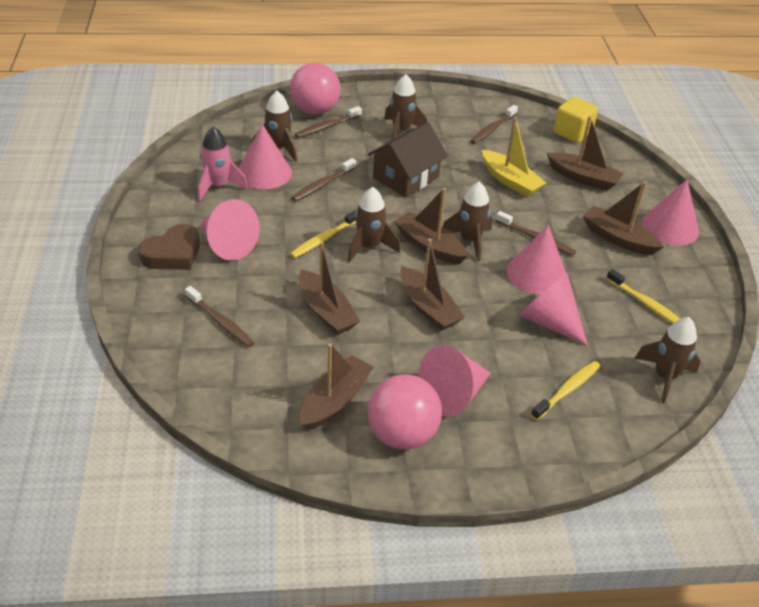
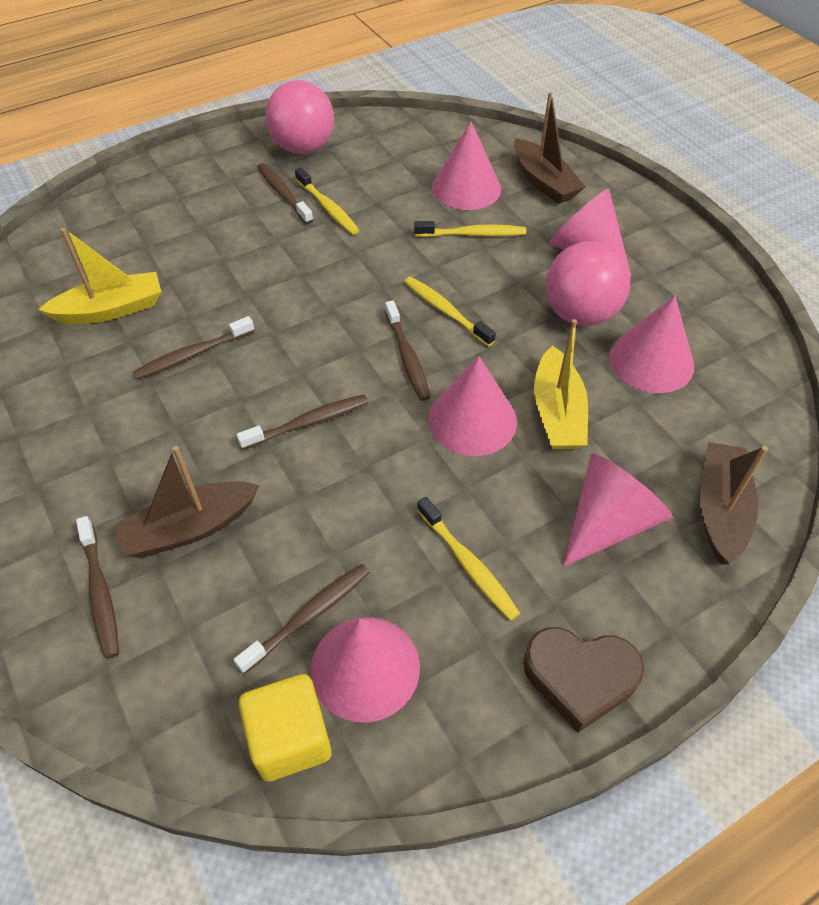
brown boat: 6 -> 3
brown house: 1 -> 0
brown rocket: 5 -> 0
brown toothbrush: 5 -> 6
pink rocket: 1 -> 0
yellow boat: 1 -> 2
yellow toothbrush: 3 -> 4

